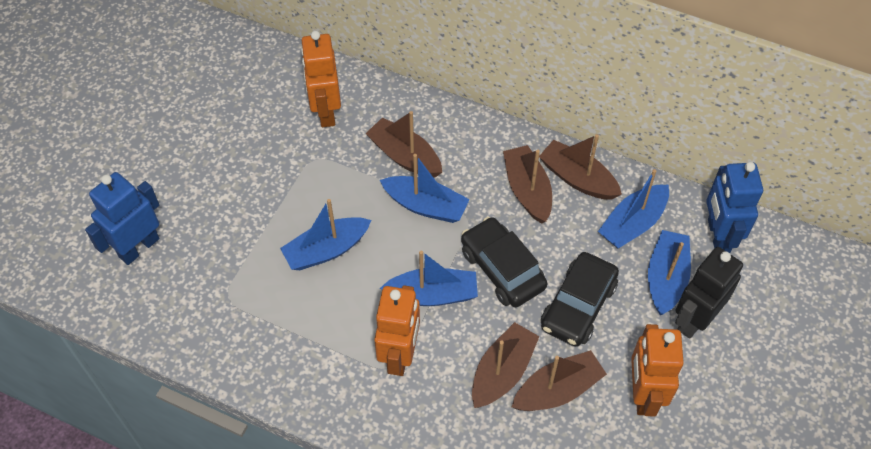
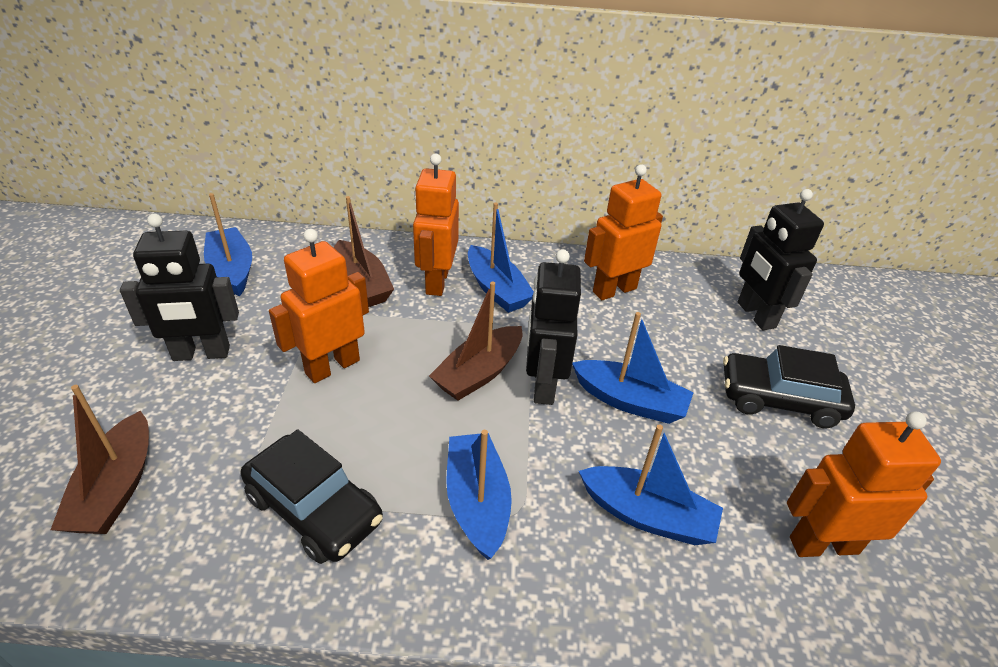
black robot: 1 -> 3
blue robot: 2 -> 0
brown boat: 5 -> 3
orange robot: 3 -> 4

